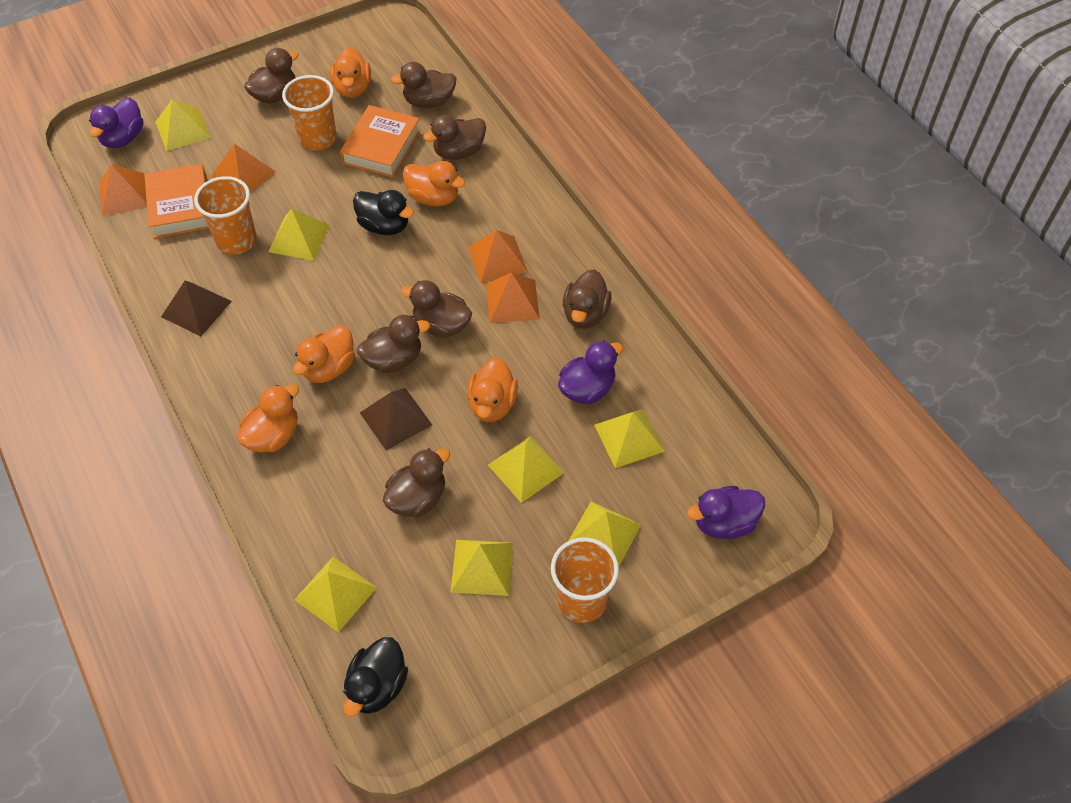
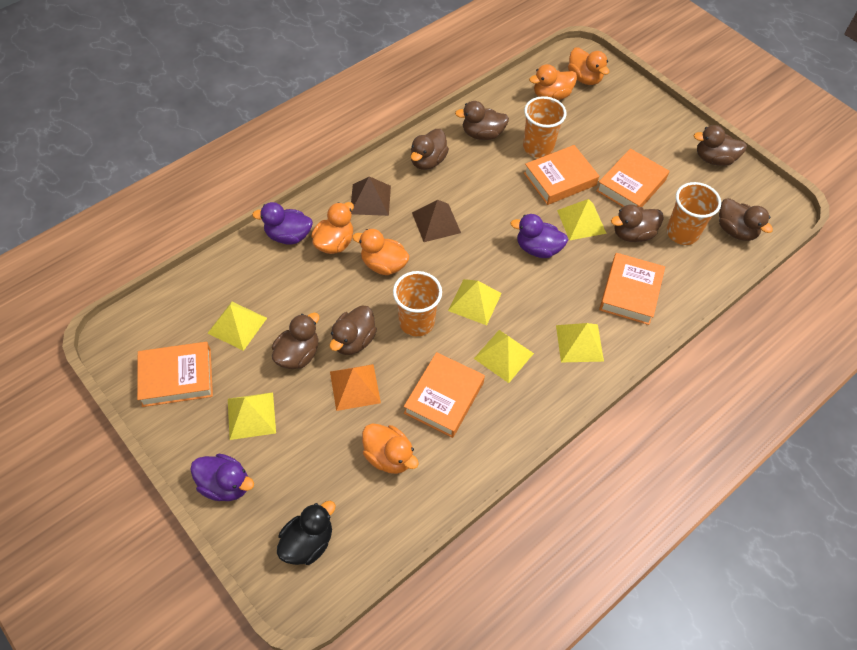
black duck: 2 -> 1
orange book: 2 -> 5
orange pyramid: 4 -> 1
yellow pyramid: 7 -> 6

